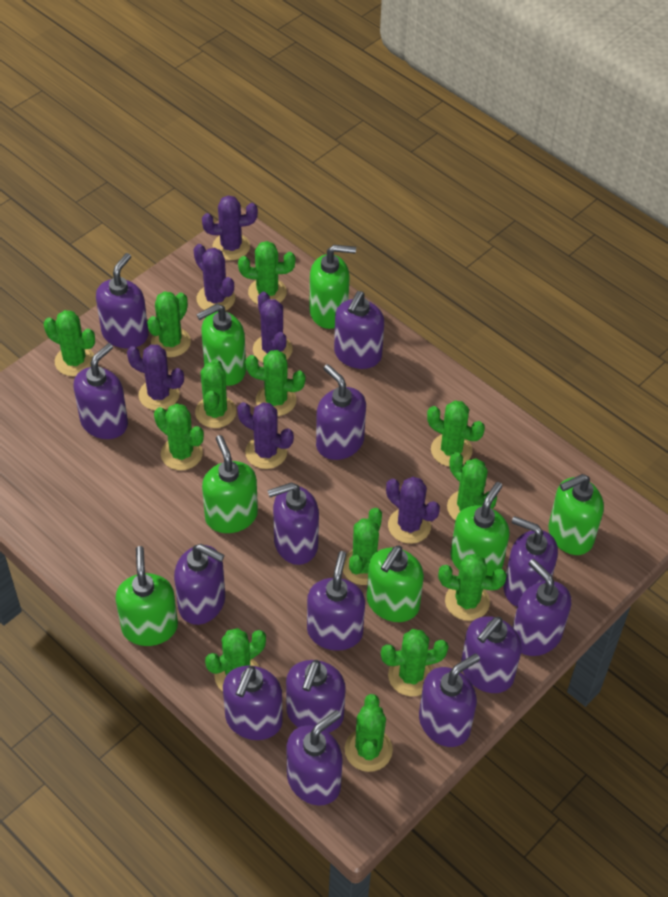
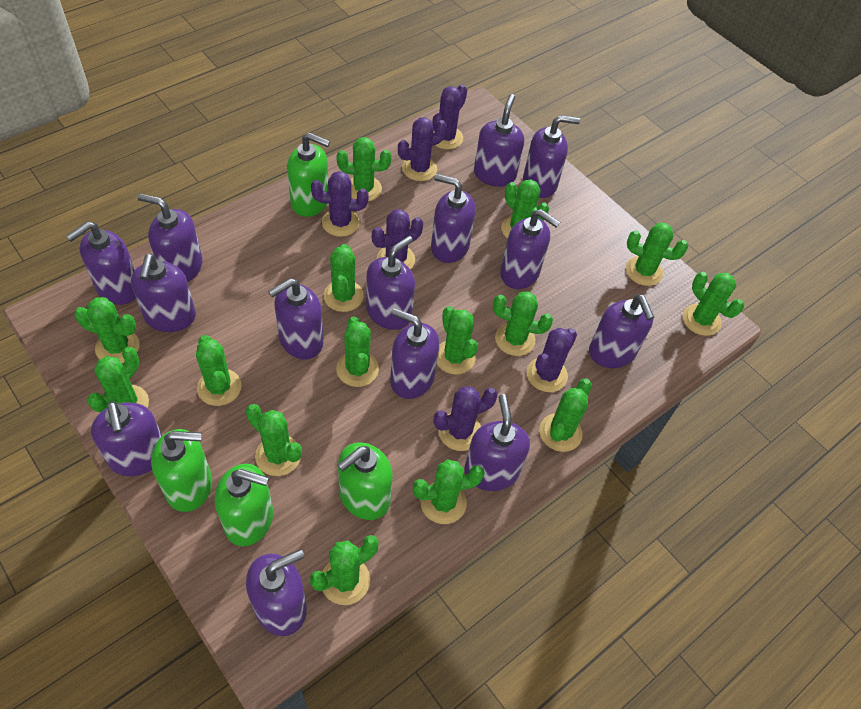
green cactus: 13 -> 15
green soap dispenser: 7 -> 4

